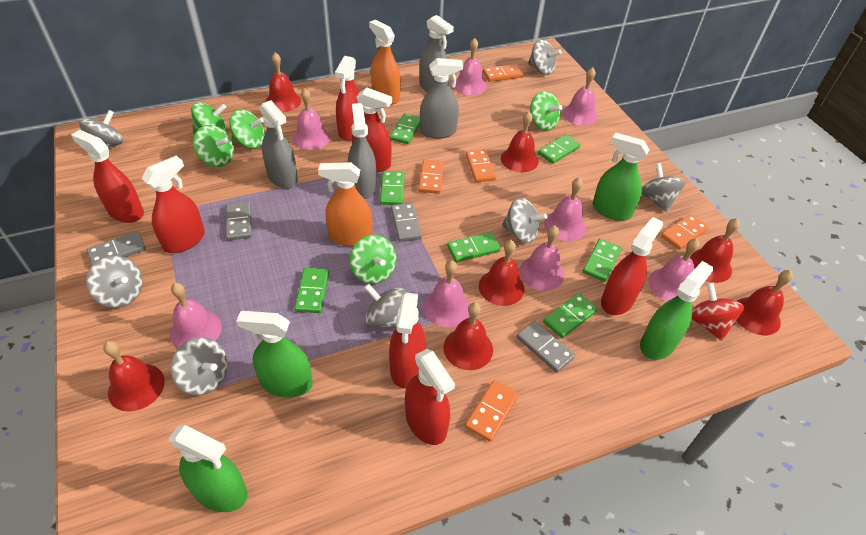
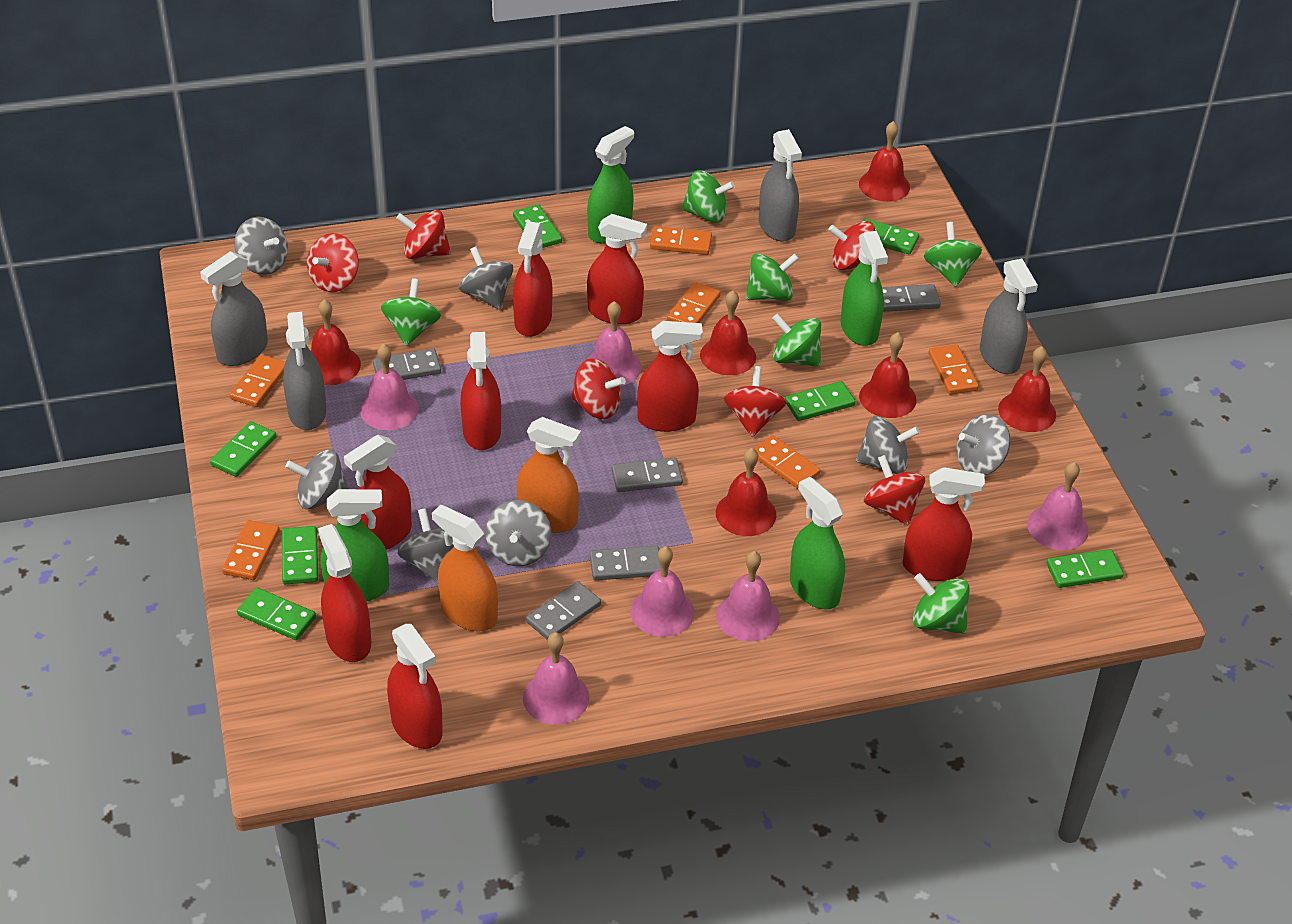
green spinning top: 5 -> 6
grey domino: 4 -> 5
orange domino: 5 -> 6
pink bell: 8 -> 6
red bell: 7 -> 6
red spinning top: 1 -> 6
red spray bottle: 7 -> 8

